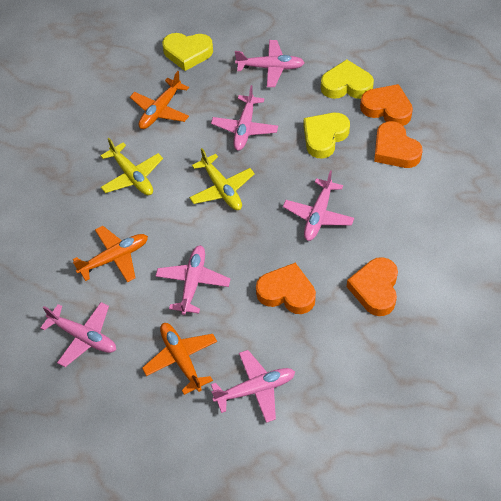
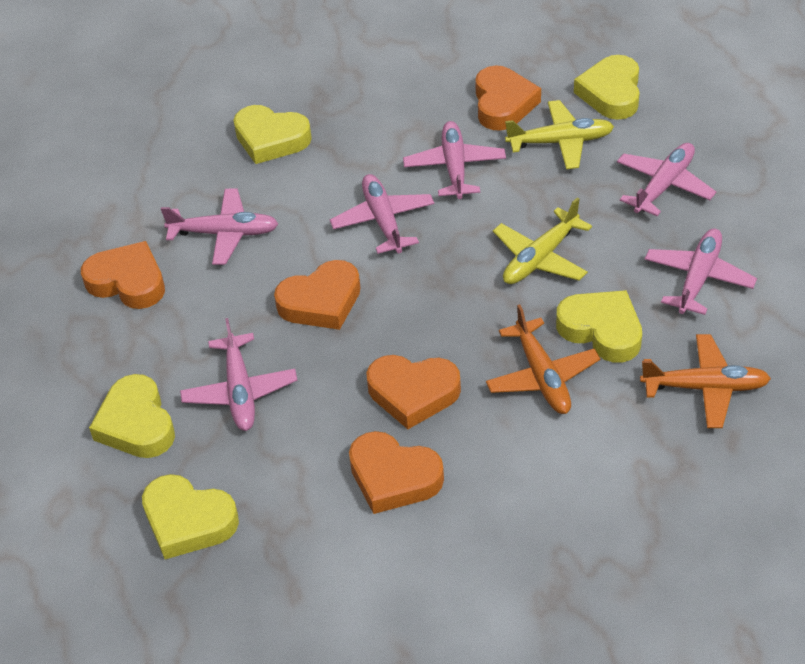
orange heart: 4 -> 5
orange plane: 3 -> 2
yellow heart: 3 -> 5

